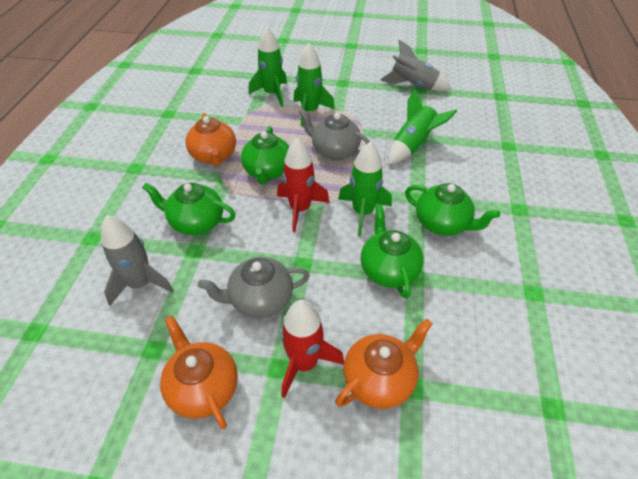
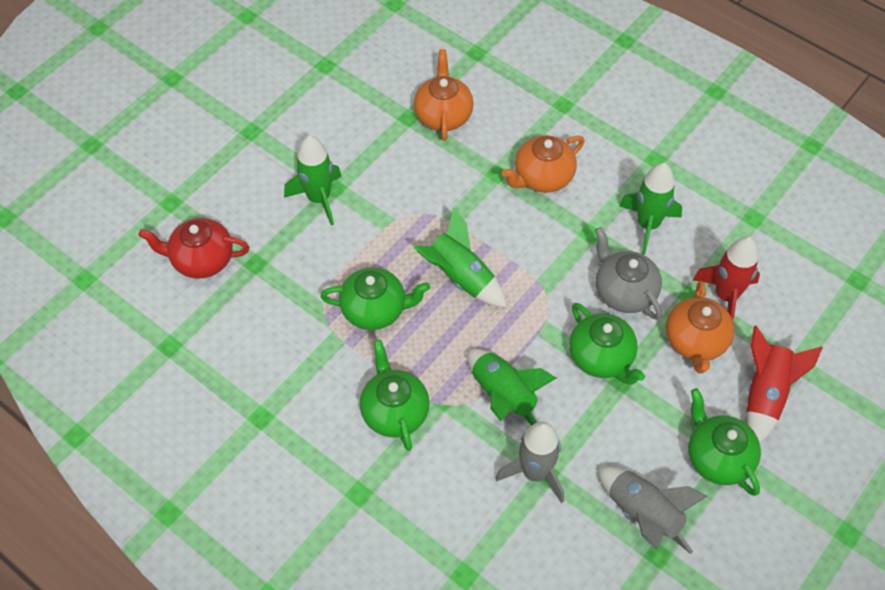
grey teapot: 2 -> 1
red teapot: 0 -> 1

